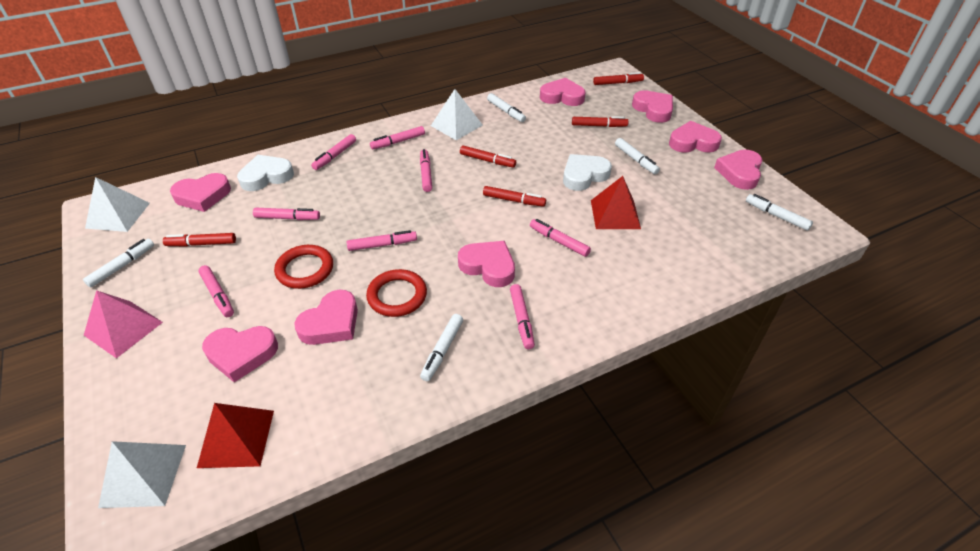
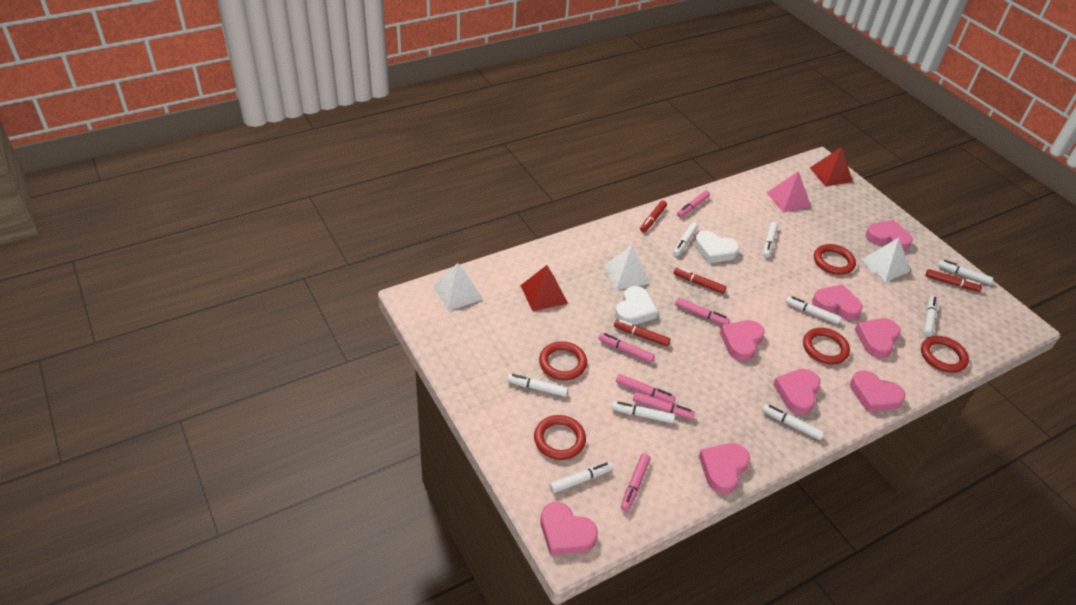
pink marker: 8 -> 6
red marker: 5 -> 4
red ring: 2 -> 5
white marker: 5 -> 9

